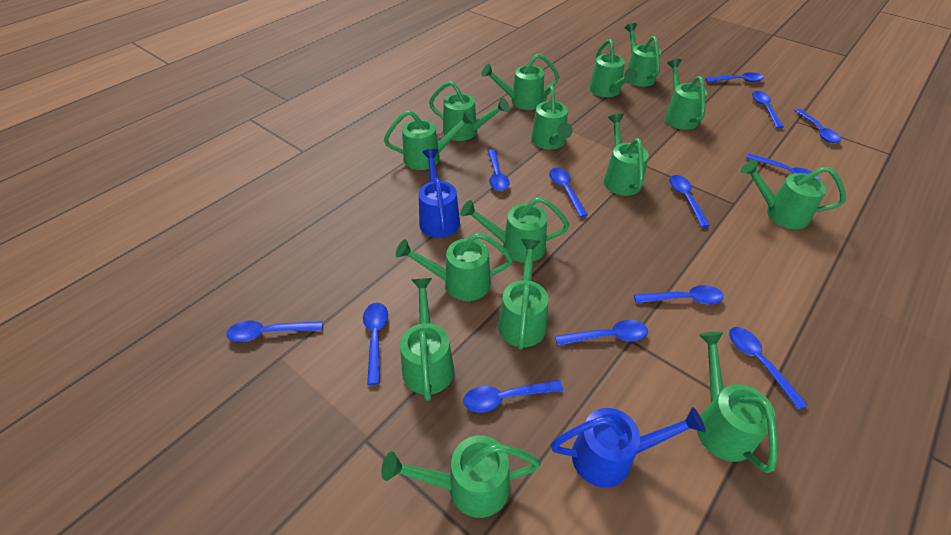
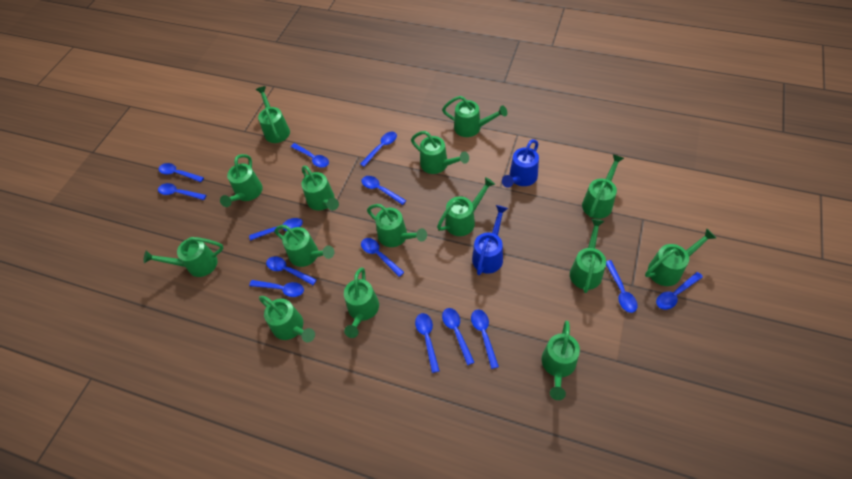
blue spoon: 13 -> 14

